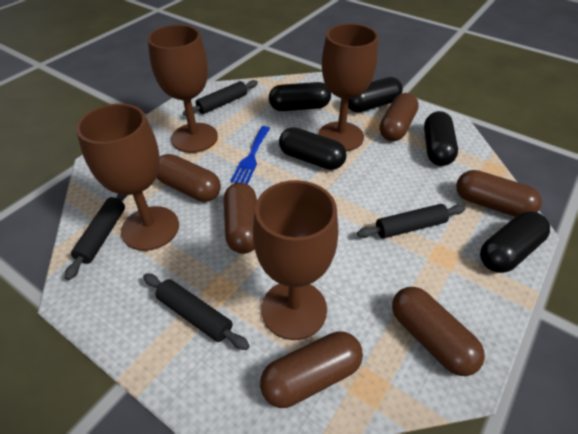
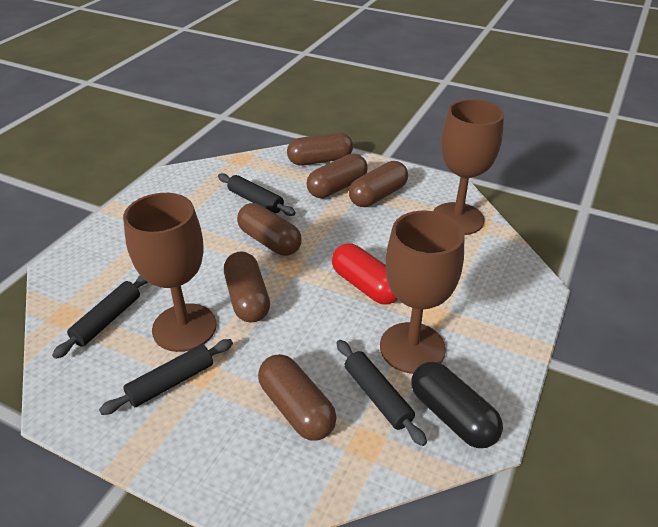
black capsule: 5 -> 1
blue fork: 1 -> 0
brown goblet: 4 -> 3
red capsule: 0 -> 1

